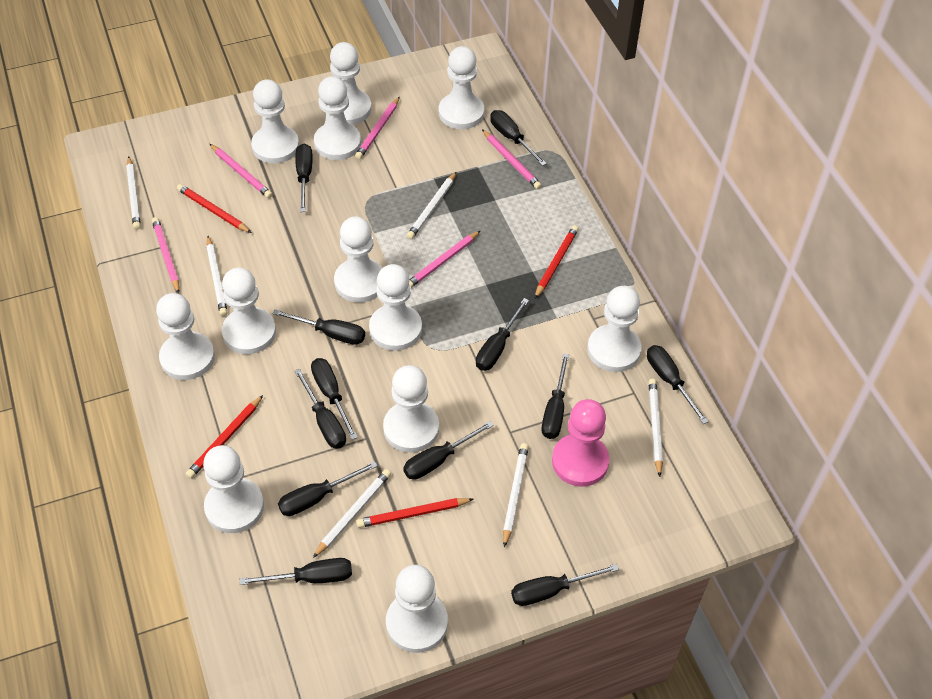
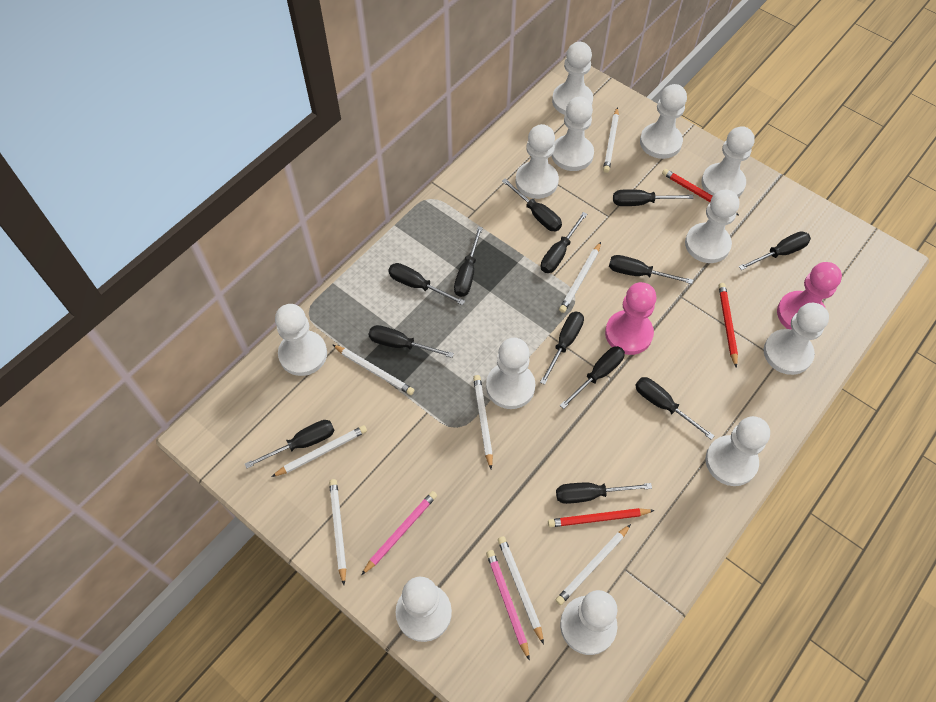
black screwdriver: 12 -> 13
pink pawn: 1 -> 2
pink pencil: 5 -> 2
red pencil: 4 -> 3
white pencil: 6 -> 8

